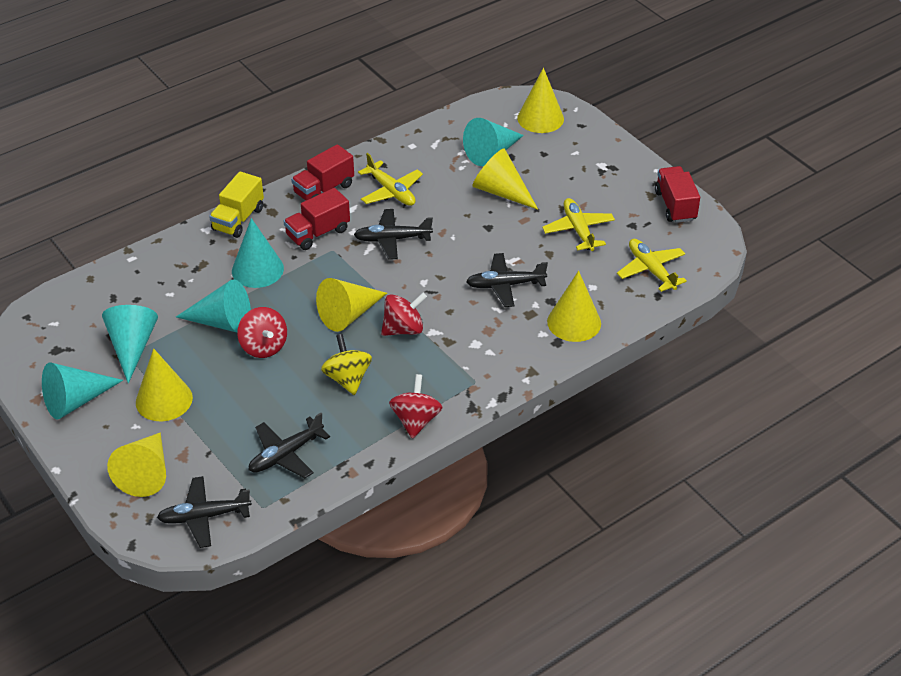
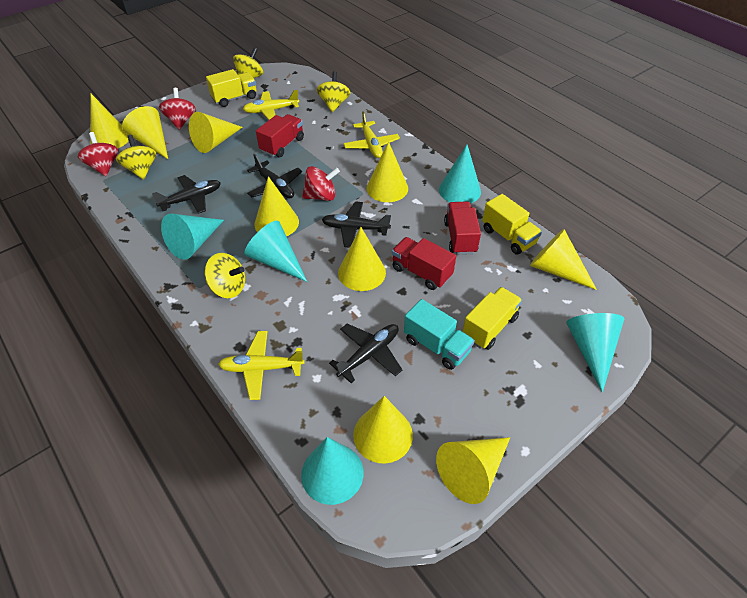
turquoise truck: 0 -> 1
yellow cone: 6 -> 9
yellow spinning top: 1 -> 4
yellow truck: 1 -> 3

